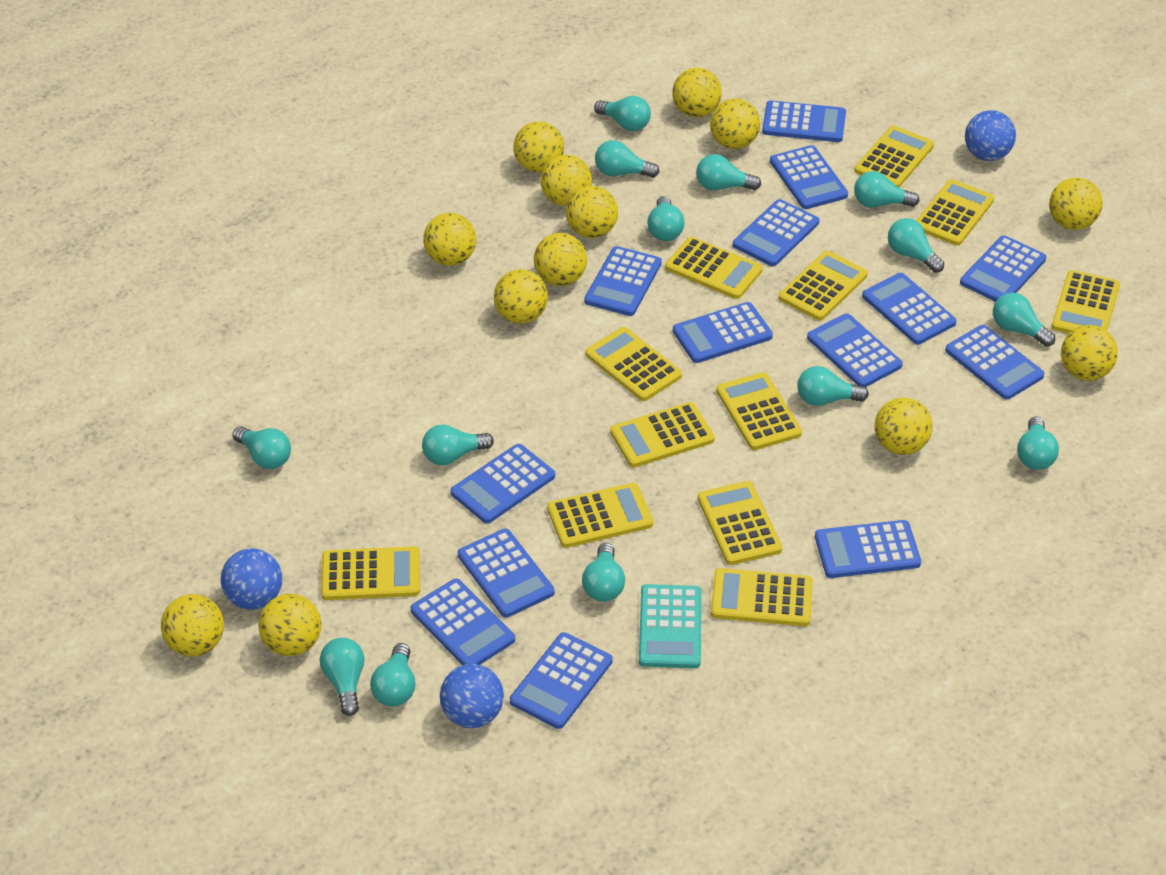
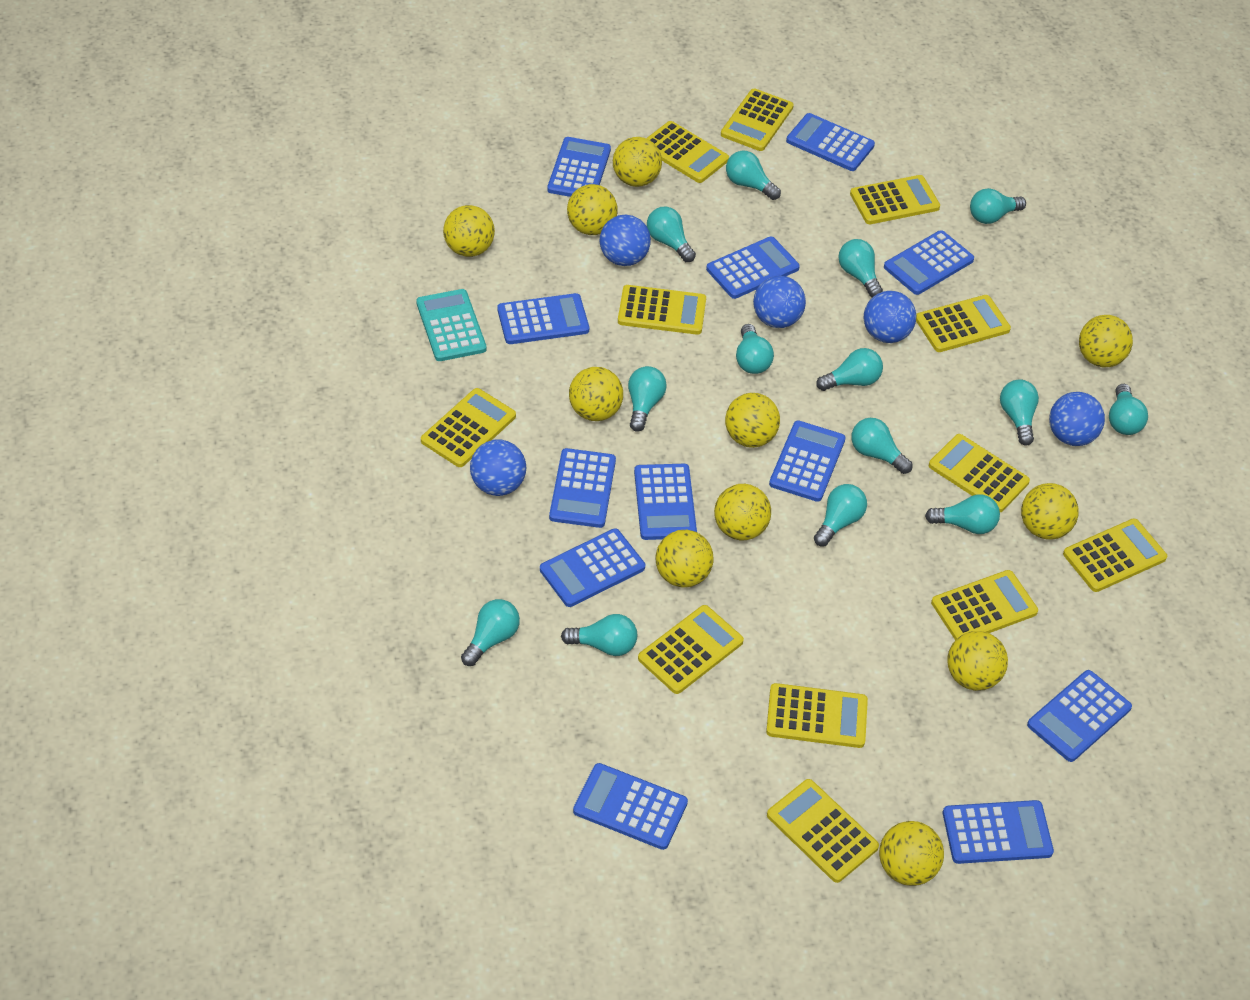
blue ball: 3 -> 5
blue calculator: 14 -> 12
yellow ball: 13 -> 11

